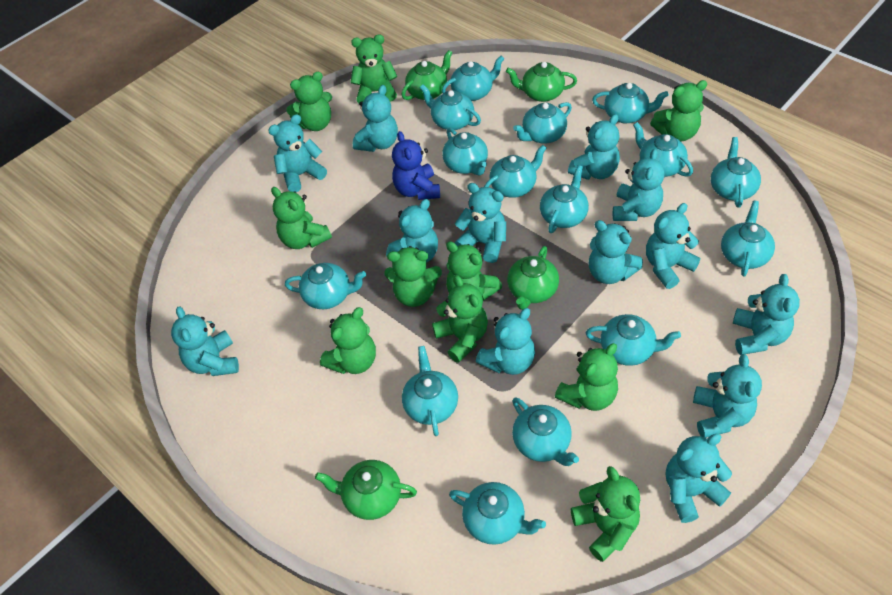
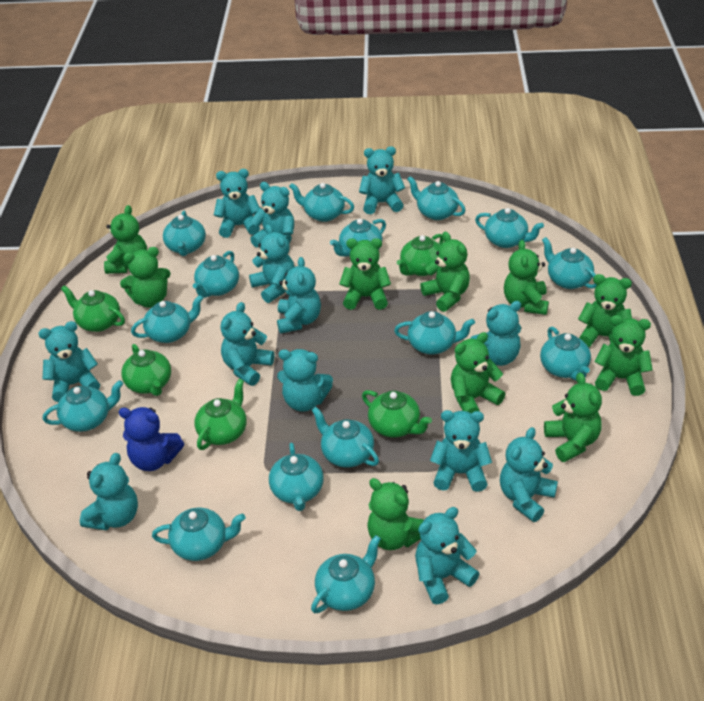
green teapot: 4 -> 5

